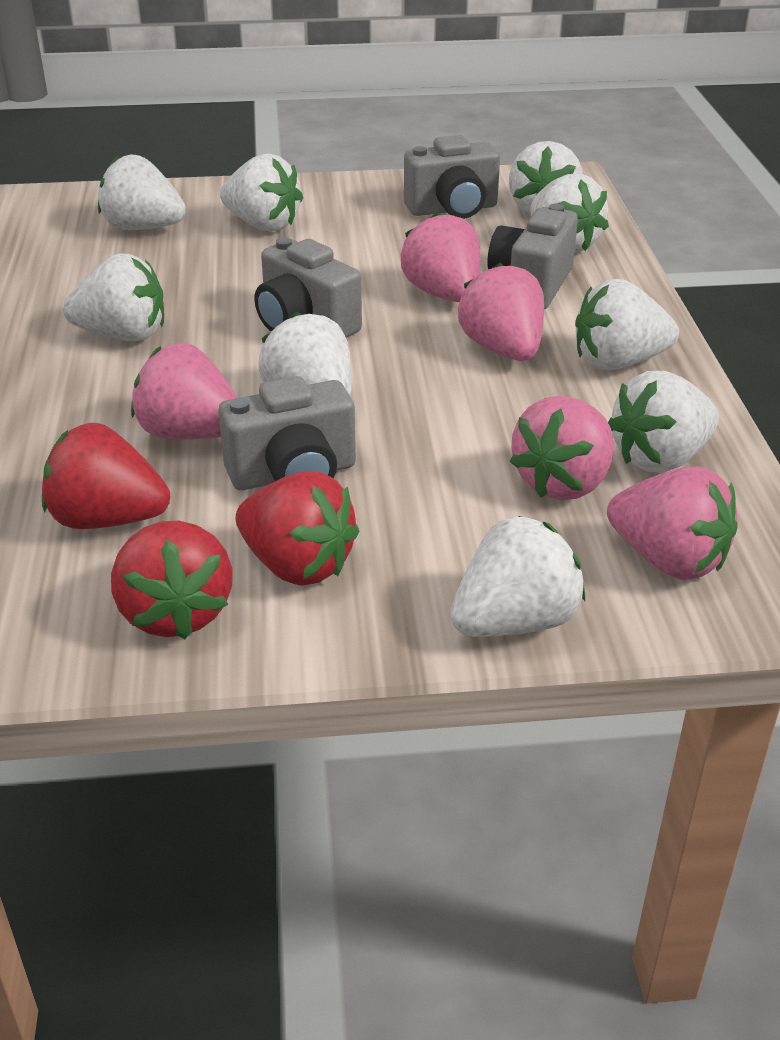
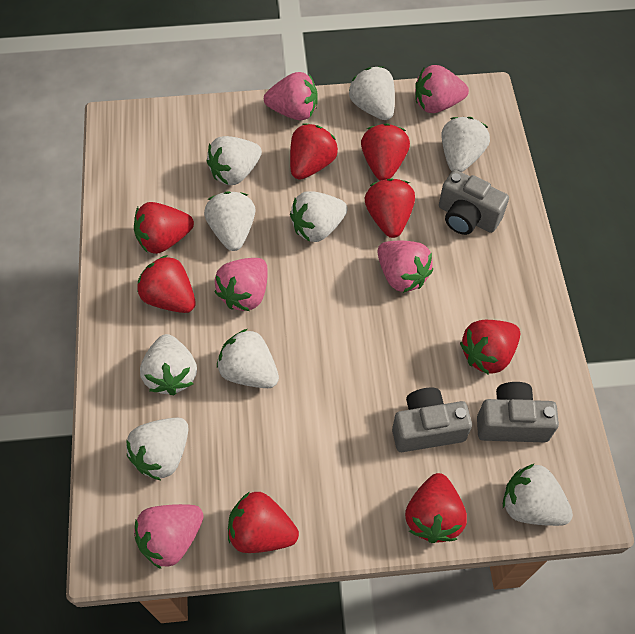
grey camera: 4 -> 3
red strawberry: 3 -> 8

